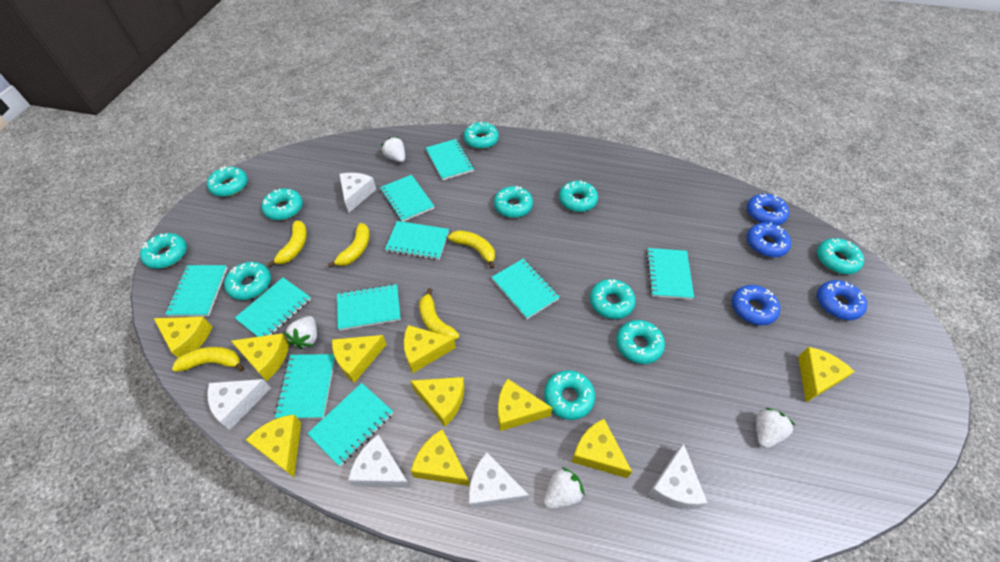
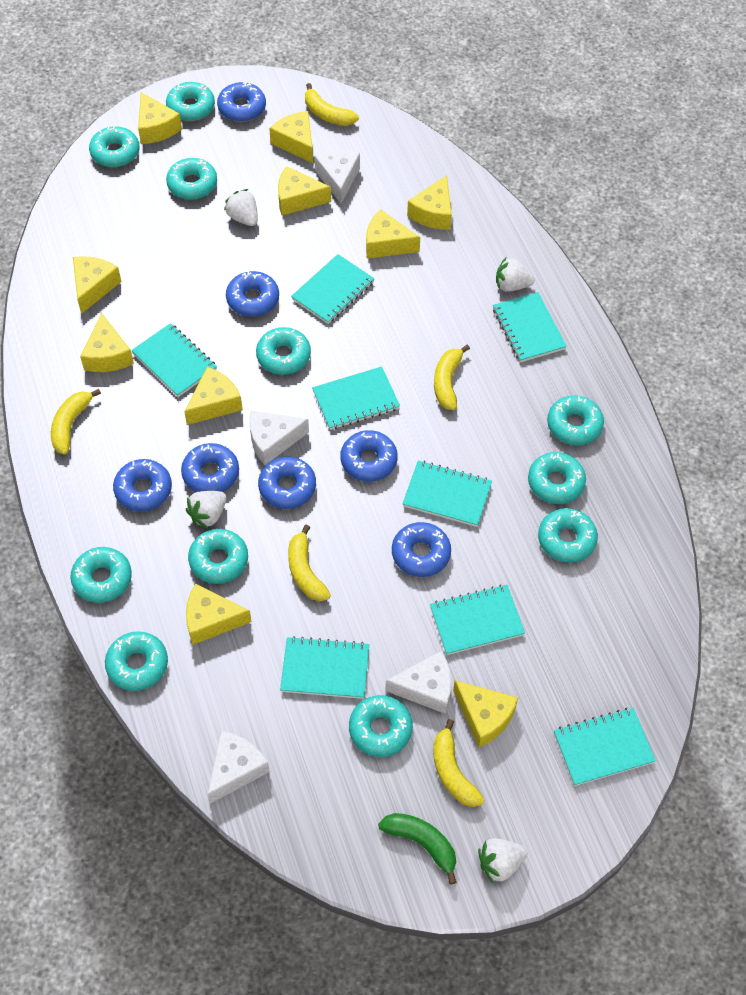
blue donut: 4 -> 7
green banana: 0 -> 1
turquoise notebook: 10 -> 8
white cheese: 5 -> 4

